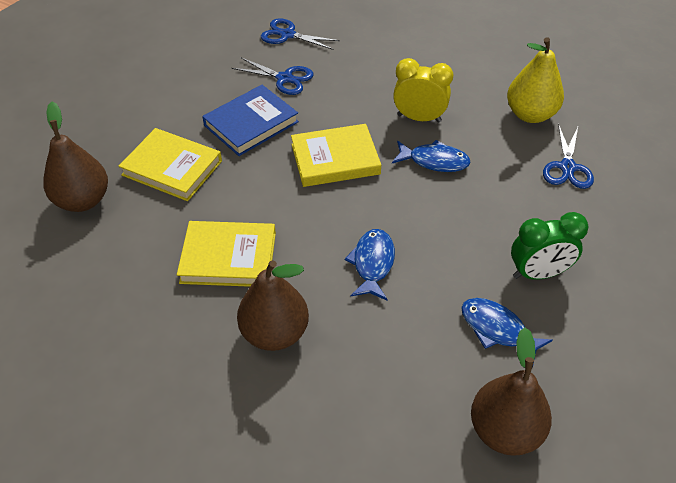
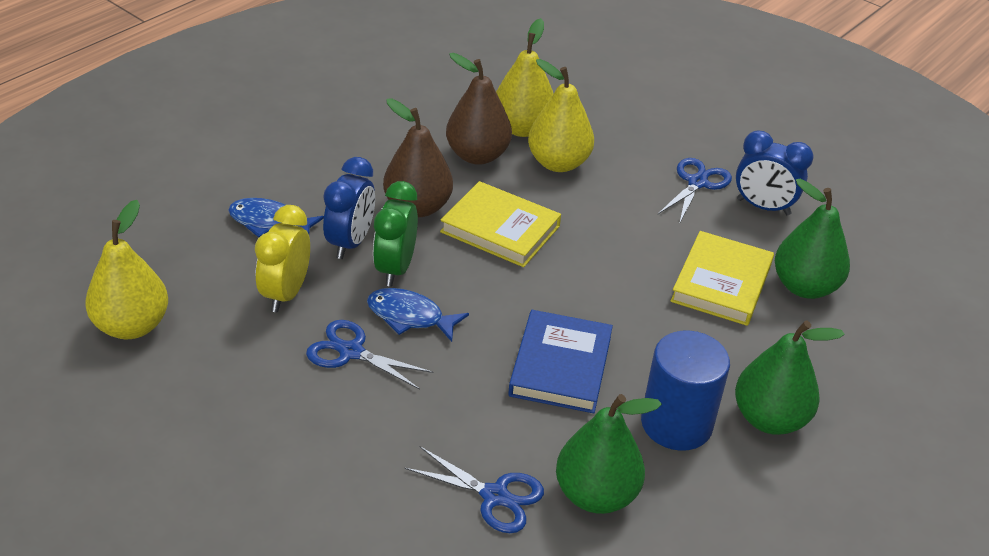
blue clock: 0 -> 2
blue cylinder: 0 -> 1
blue fish: 3 -> 2
brown pear: 3 -> 2
green pear: 0 -> 3
yellow book: 3 -> 2
yellow pear: 1 -> 3

